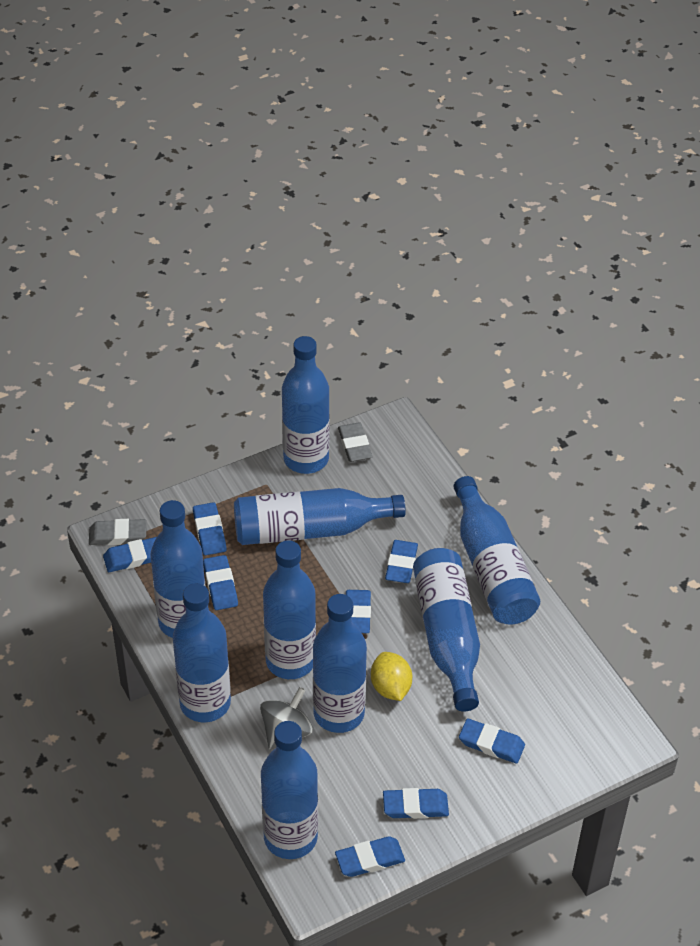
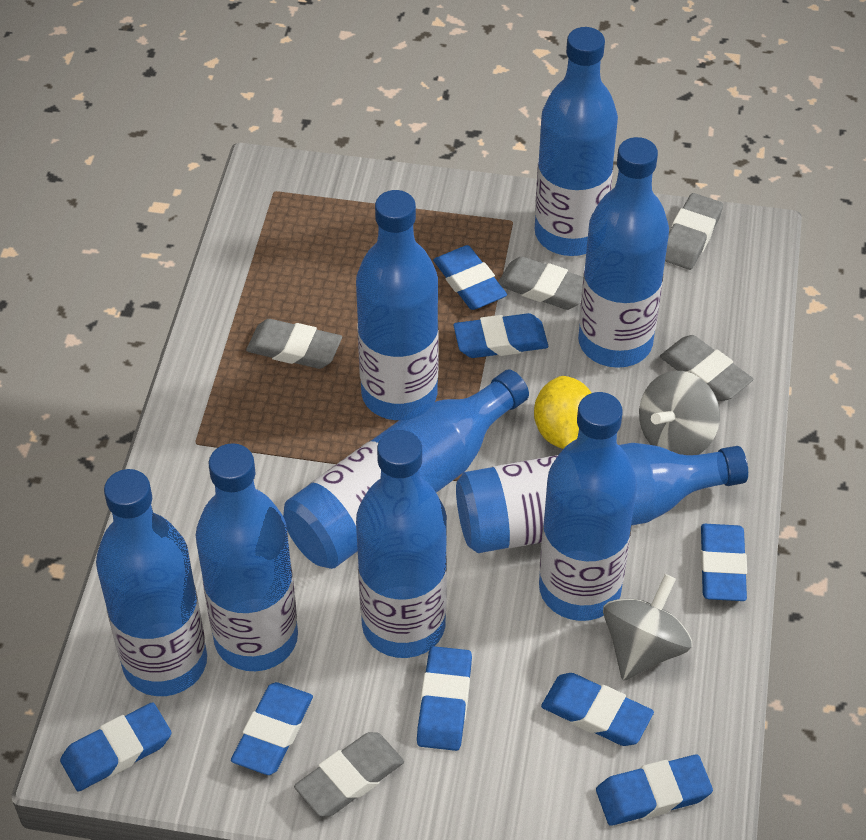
grey eraser: 2 -> 5
grey spinning top: 1 -> 2

